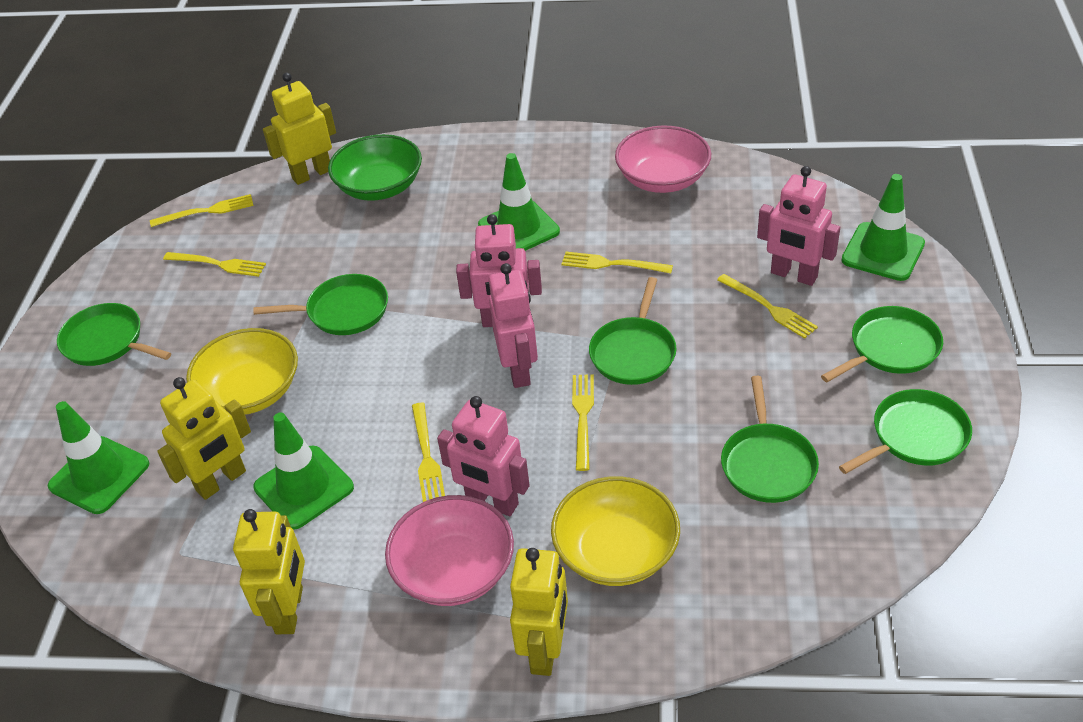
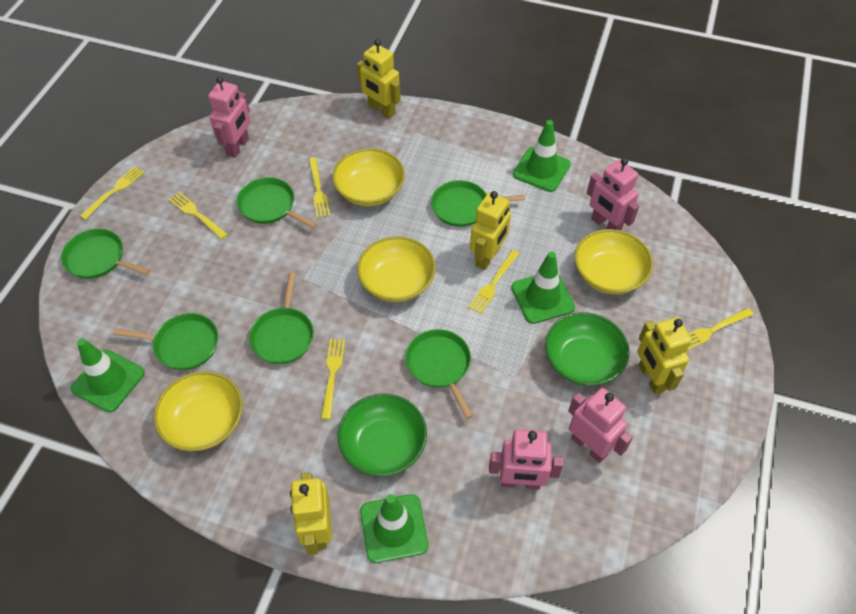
green bowl: 1 -> 2
pink bowl: 2 -> 0
yellow bowl: 2 -> 4

